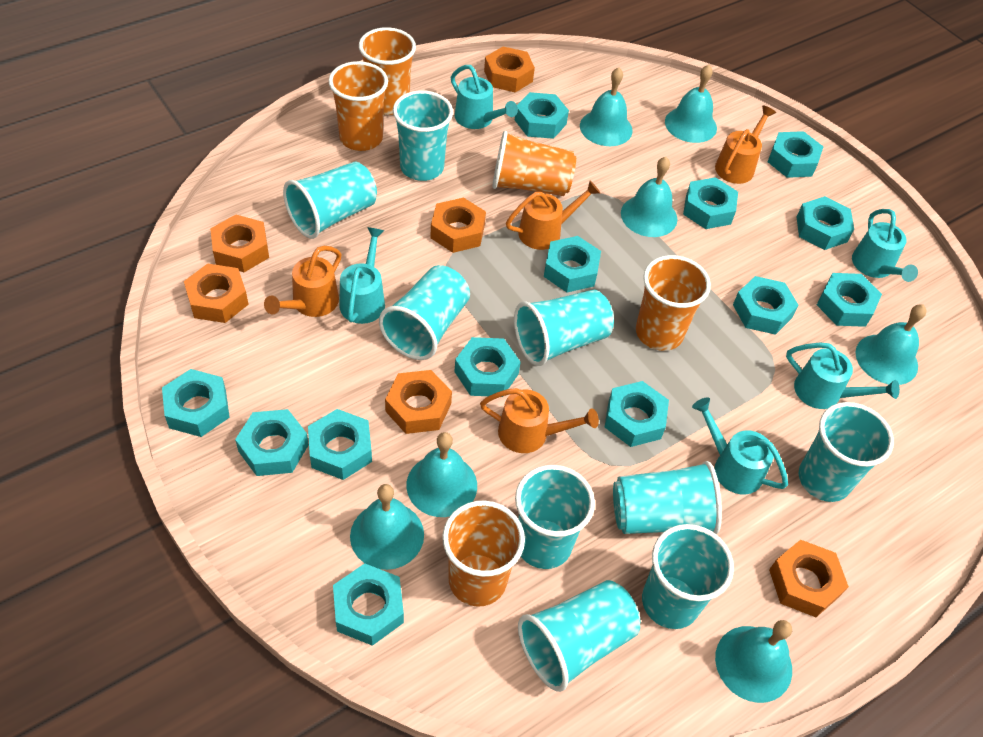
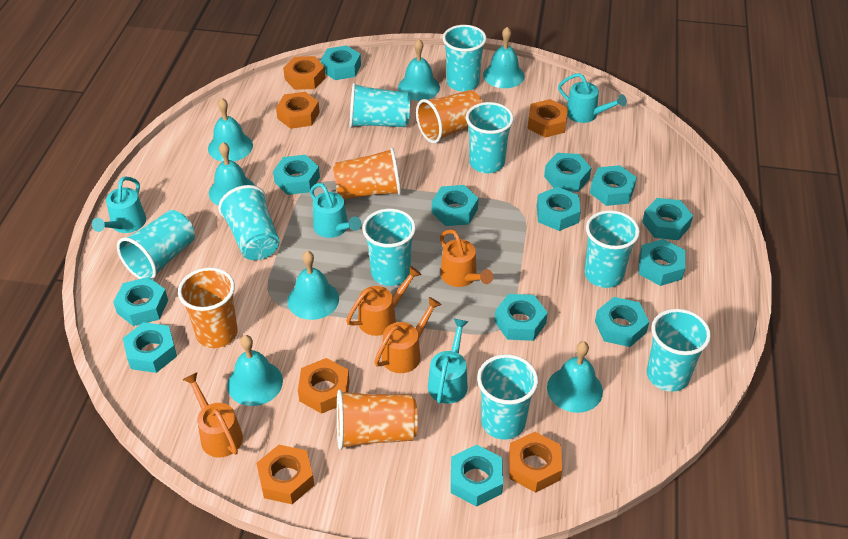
orange cup: 5 -> 4
turquoise watering can: 5 -> 4

